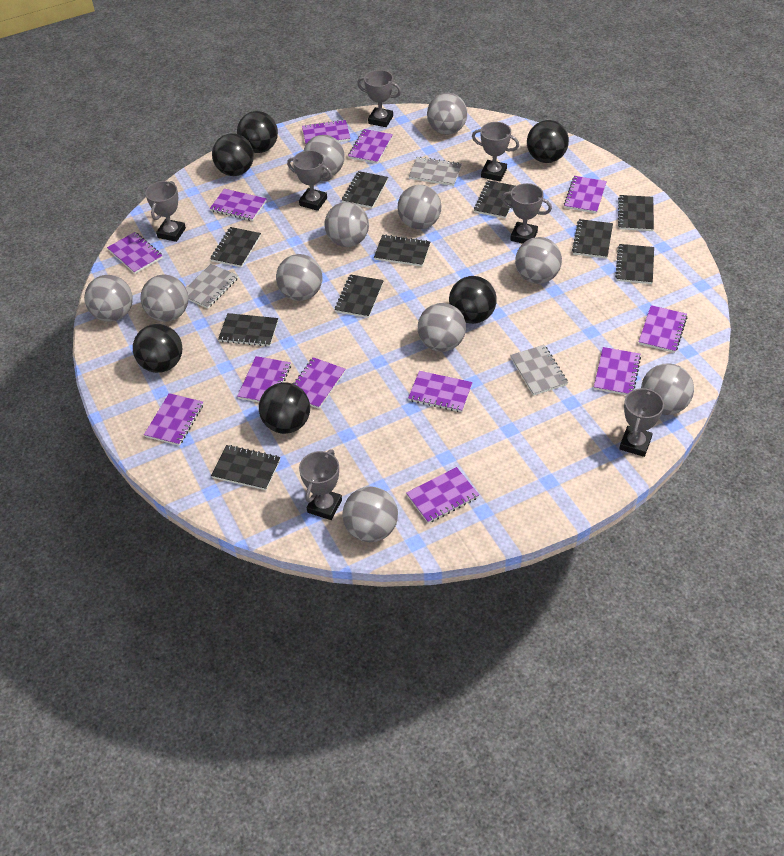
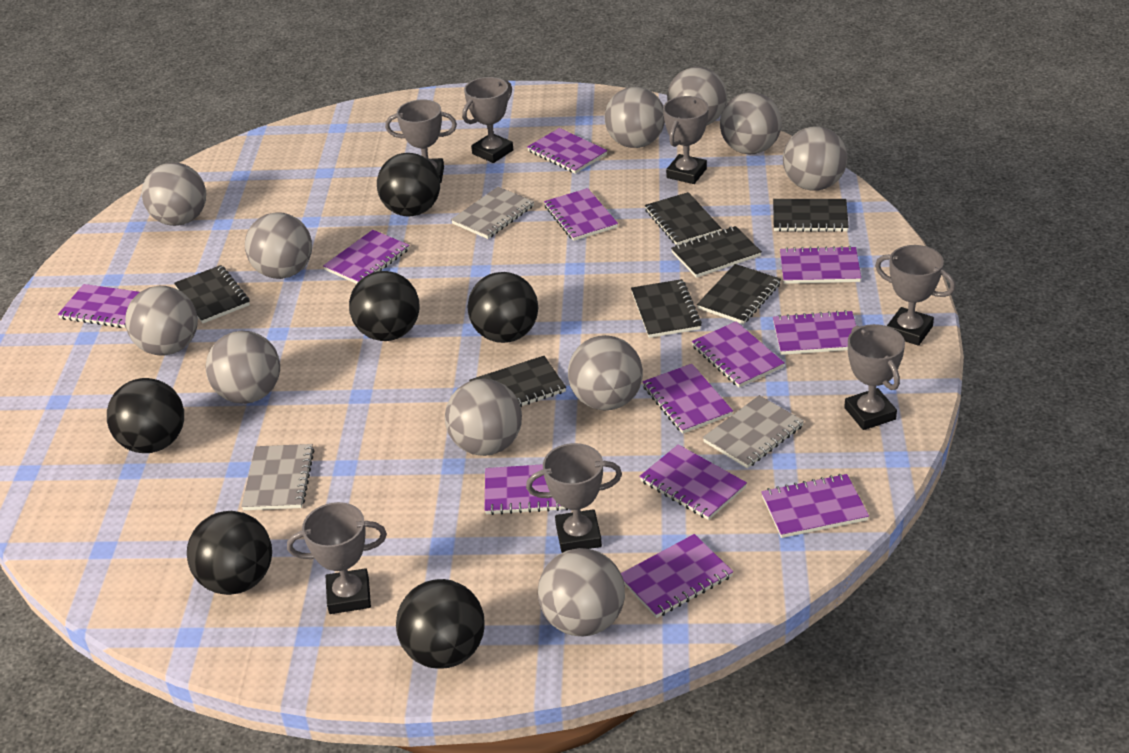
black notebook: 10 -> 7

